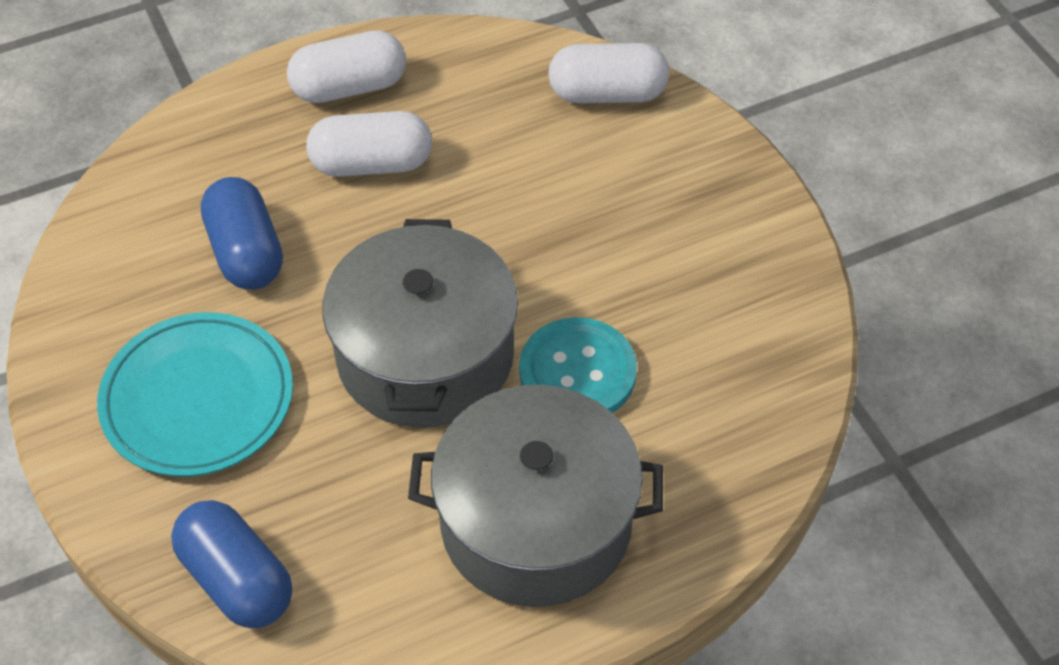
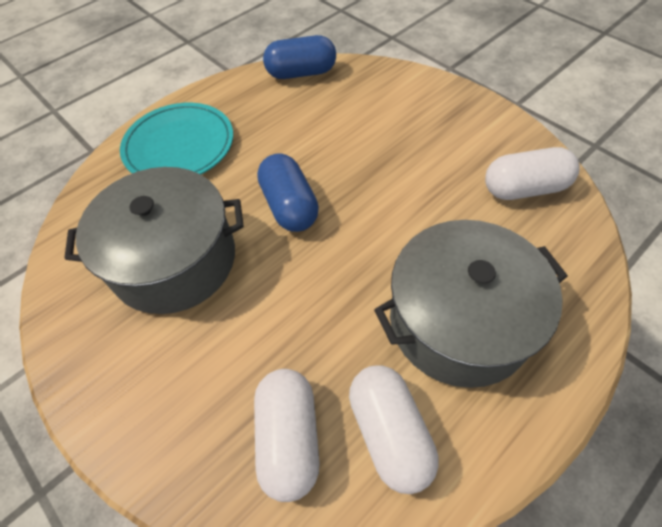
turquoise button: 1 -> 0

